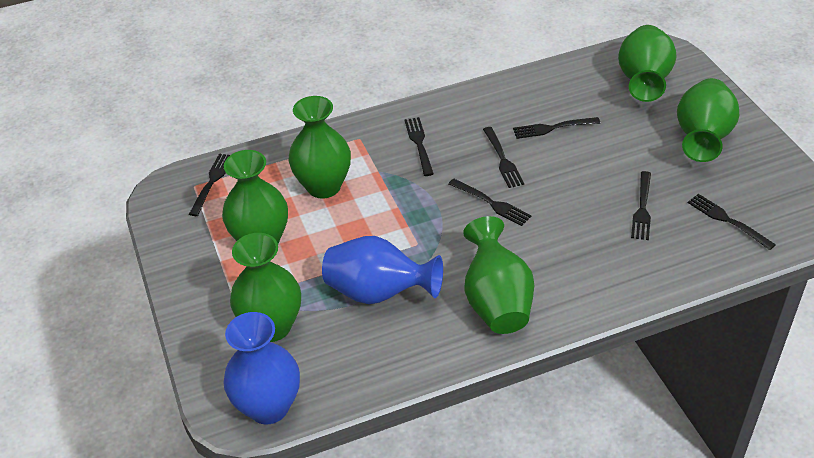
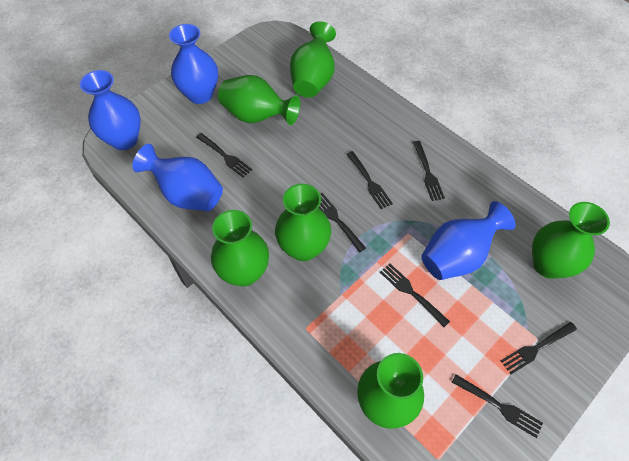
blue vase: 2 -> 4

